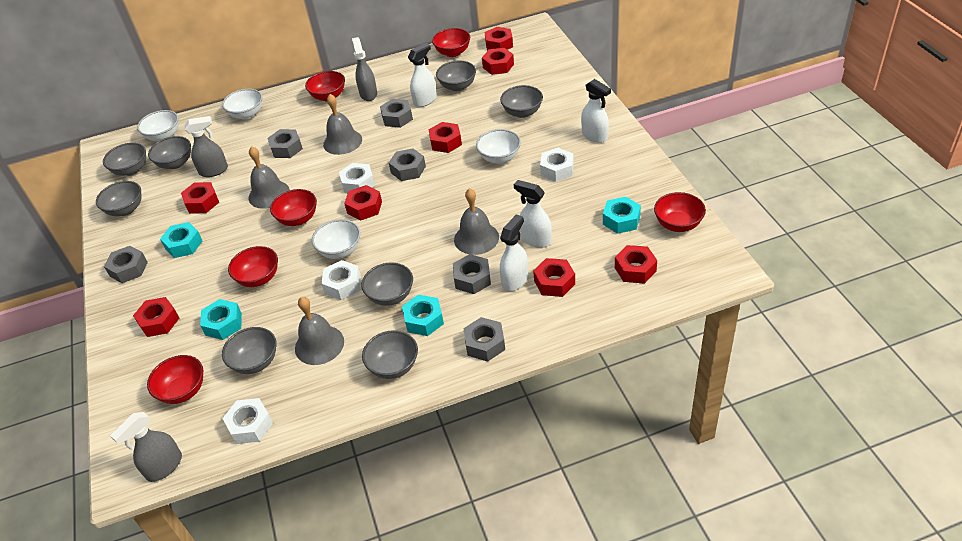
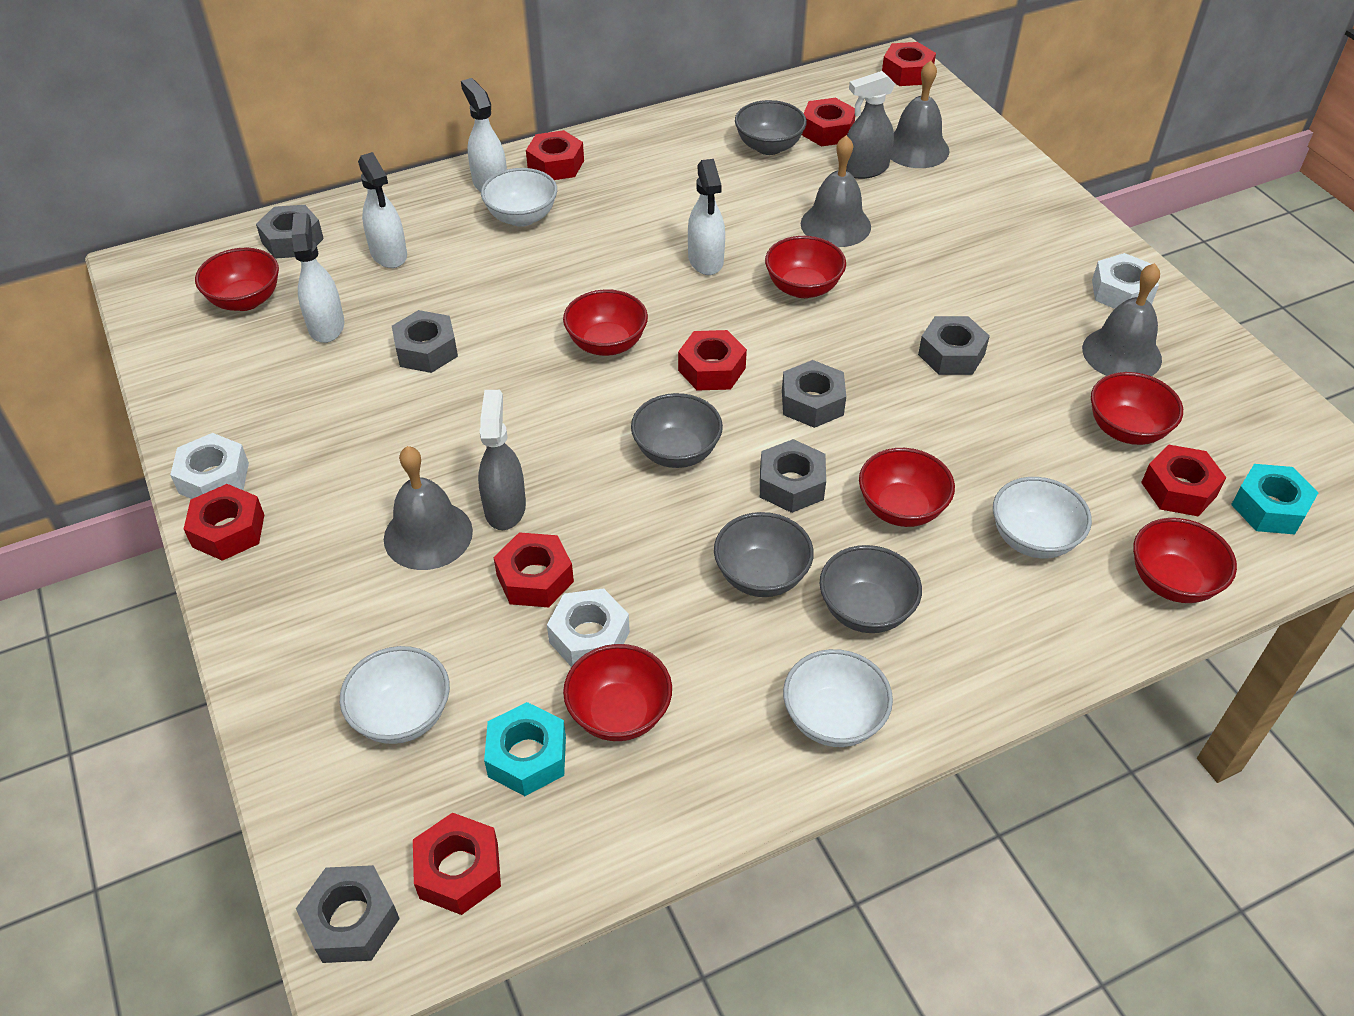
grey bowl: 8 -> 4
grey spray bottle: 3 -> 2
red bowl: 6 -> 7
turquoise nut: 4 -> 2
white nut: 4 -> 3

